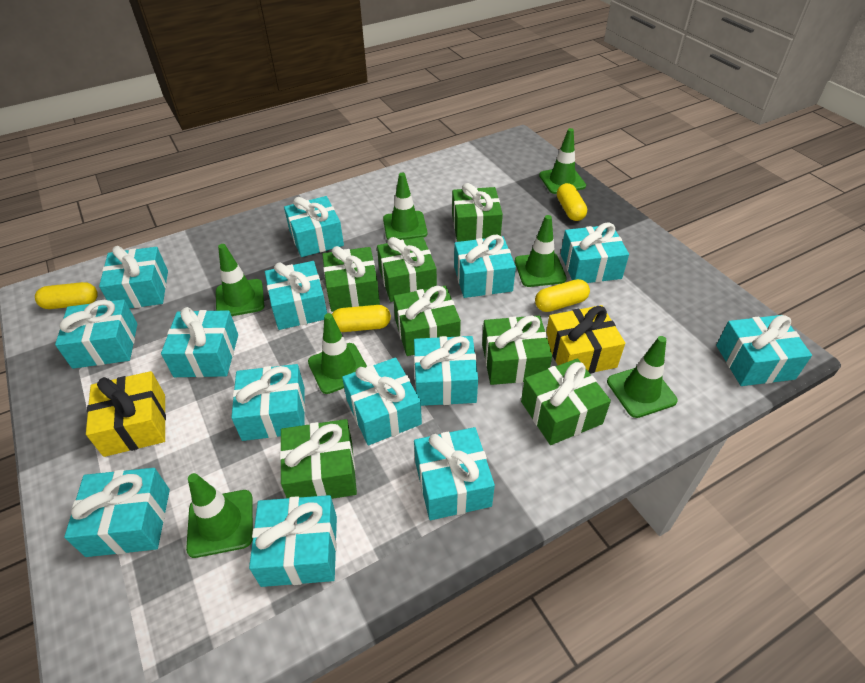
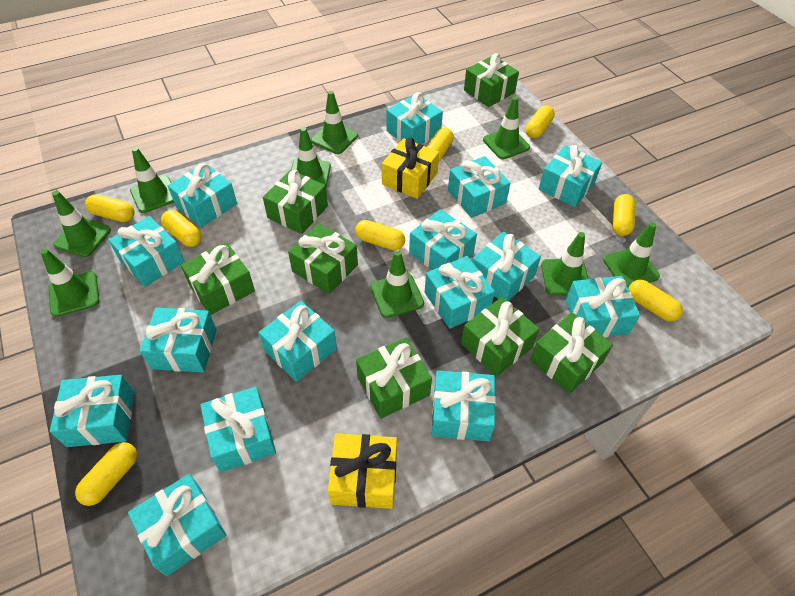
green traffic cone: 7 -> 9
turquoise gift: 14 -> 15
yellow capsule: 4 -> 8

